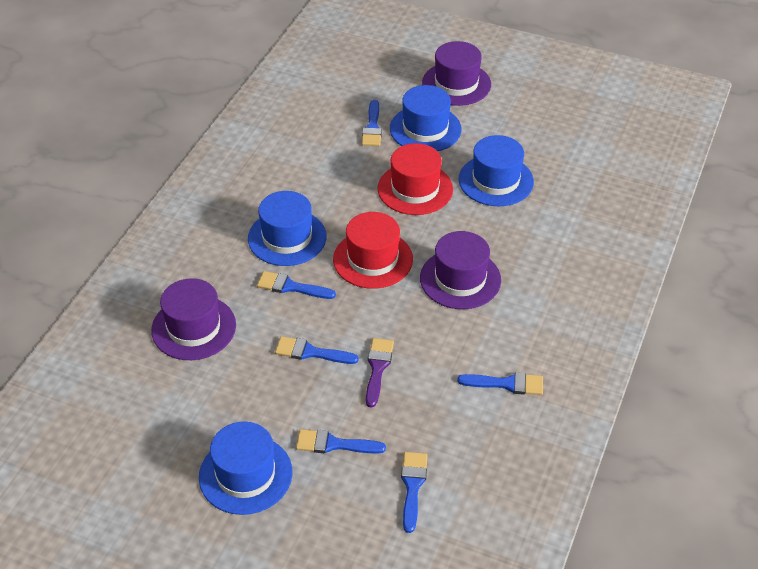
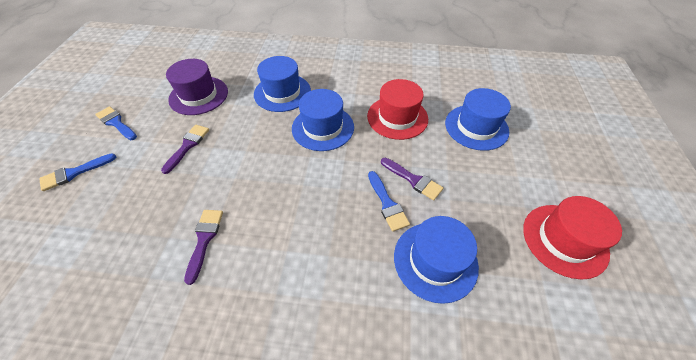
blue brush: 6 -> 3
purple brush: 1 -> 3
purple hat: 3 -> 1

